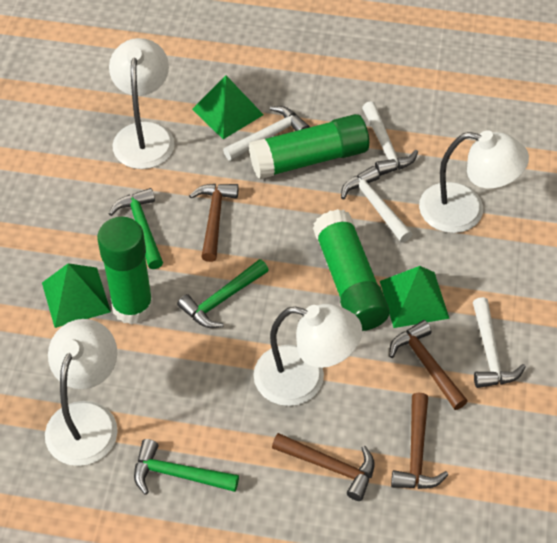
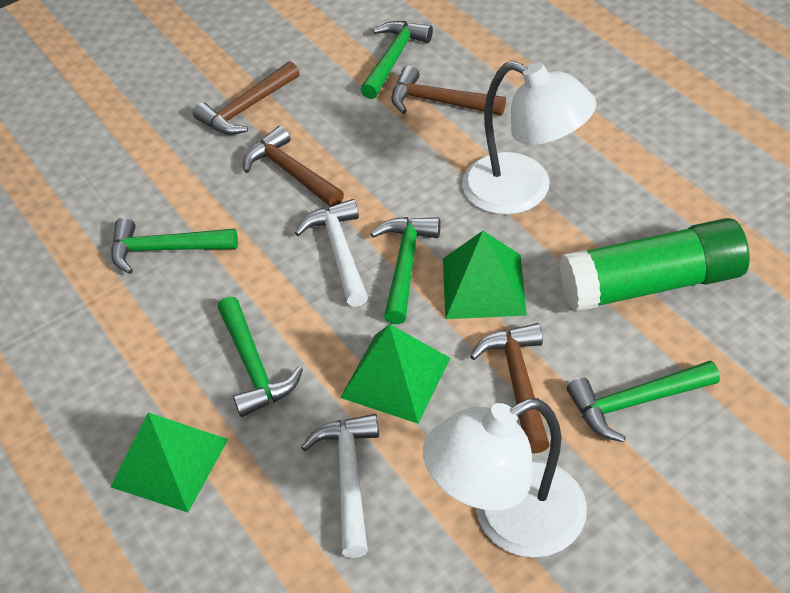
green glue stick: 3 -> 1
green hammer: 3 -> 5
white hammer: 4 -> 2
white lamp: 4 -> 2

